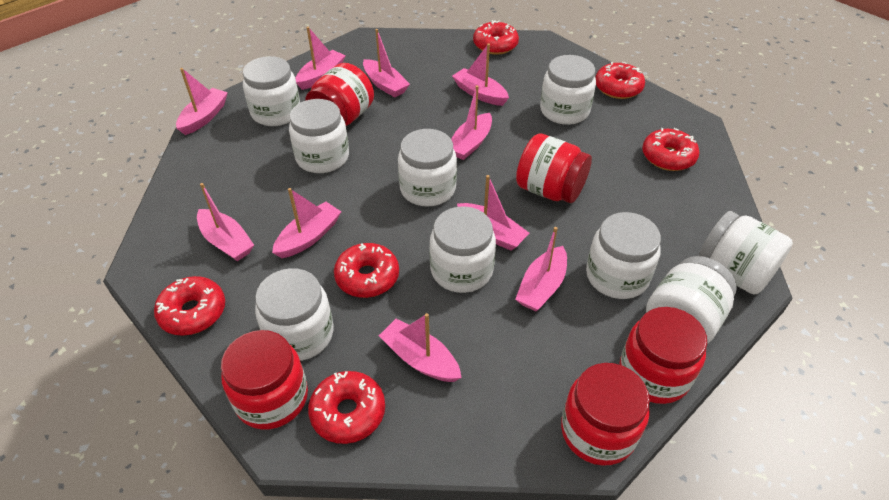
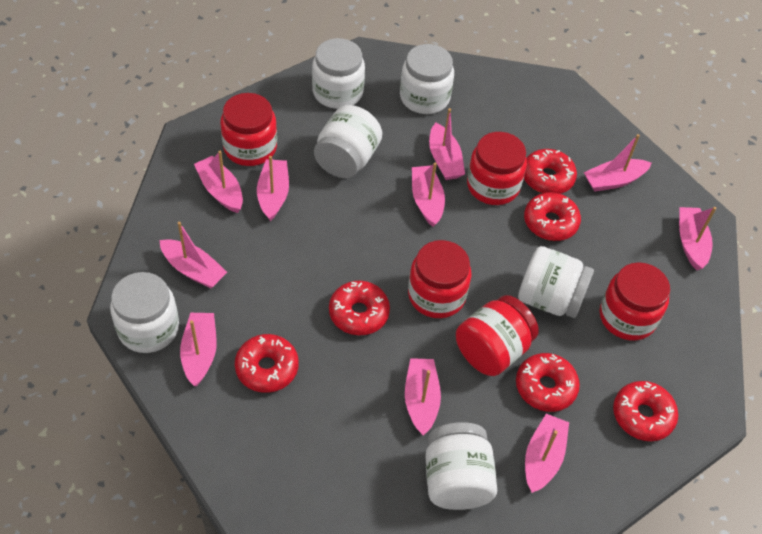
white jar: 9 -> 6

